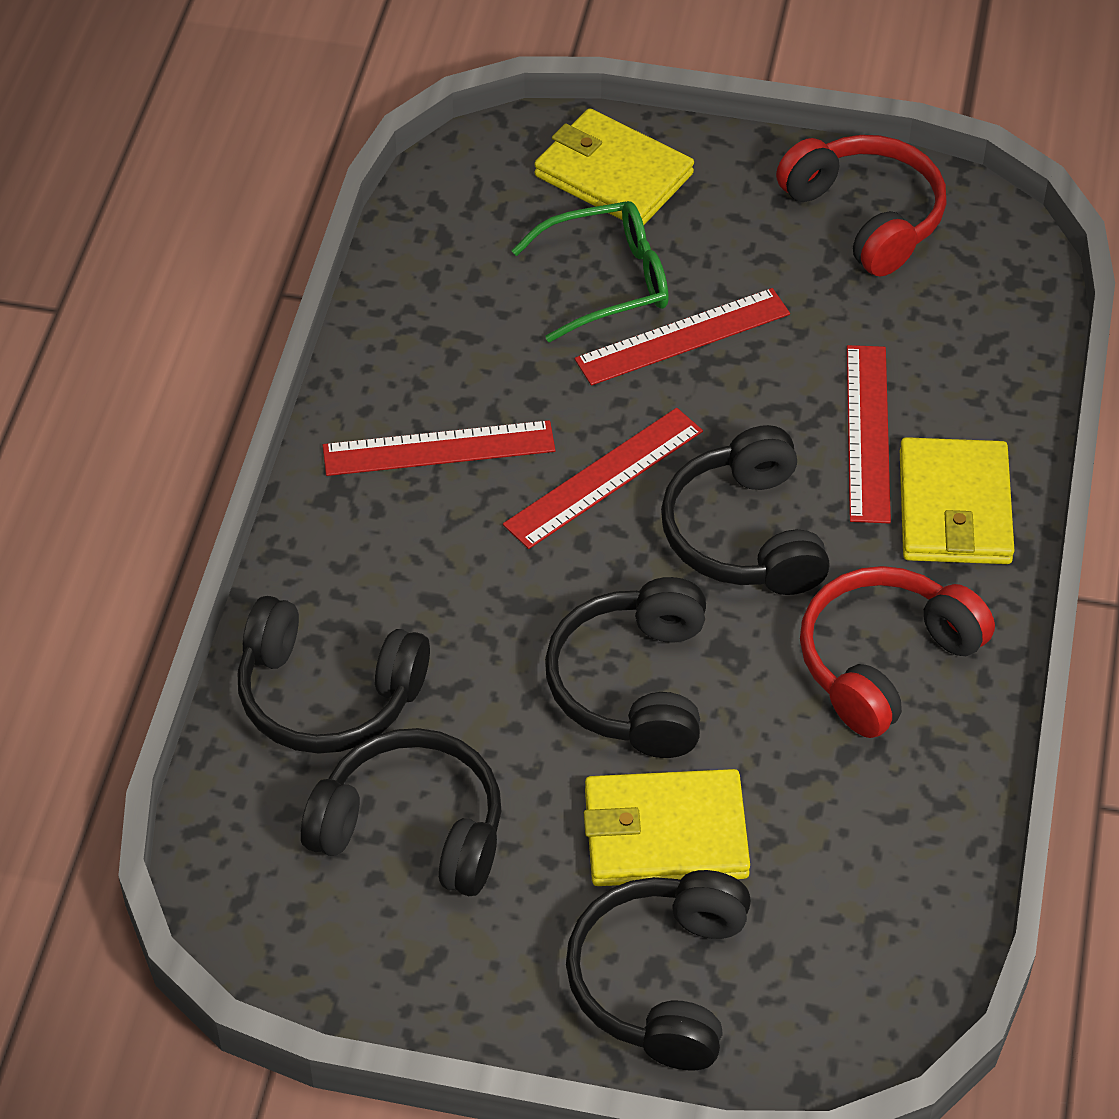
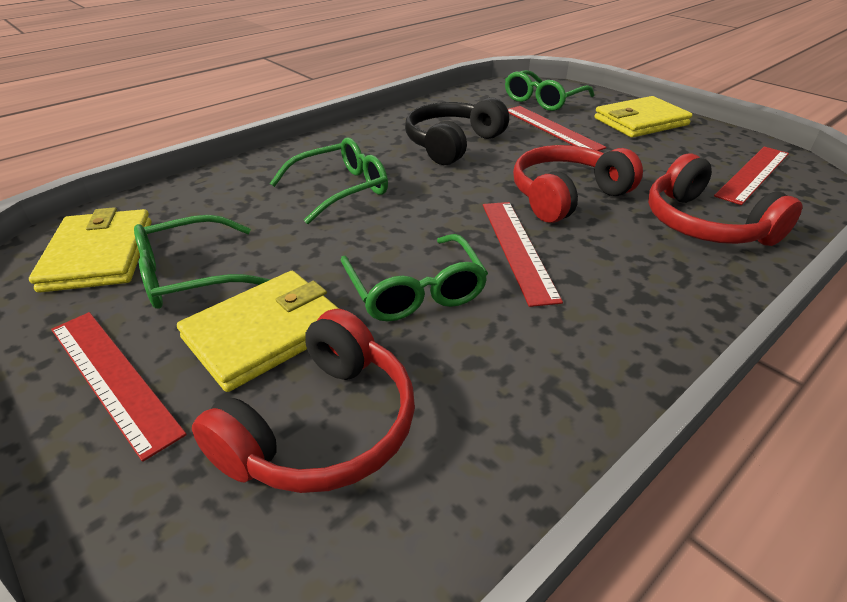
black headphones: 5 -> 1
green glasses: 1 -> 4
red headphones: 2 -> 3

